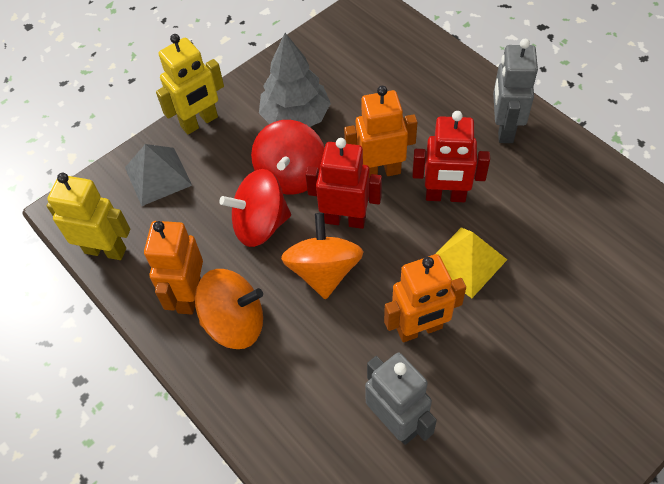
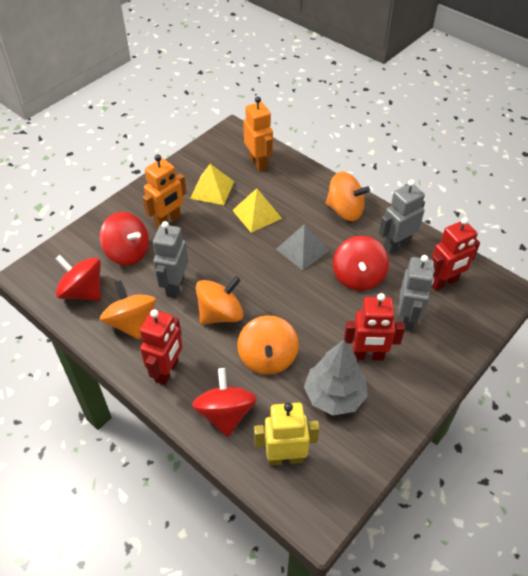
grey robot: 2 -> 3
orange robot: 3 -> 2
orange spinning top: 2 -> 4
red robot: 2 -> 3
red spinning top: 2 -> 4
yellow pyramid: 1 -> 2
yellow robot: 2 -> 1

